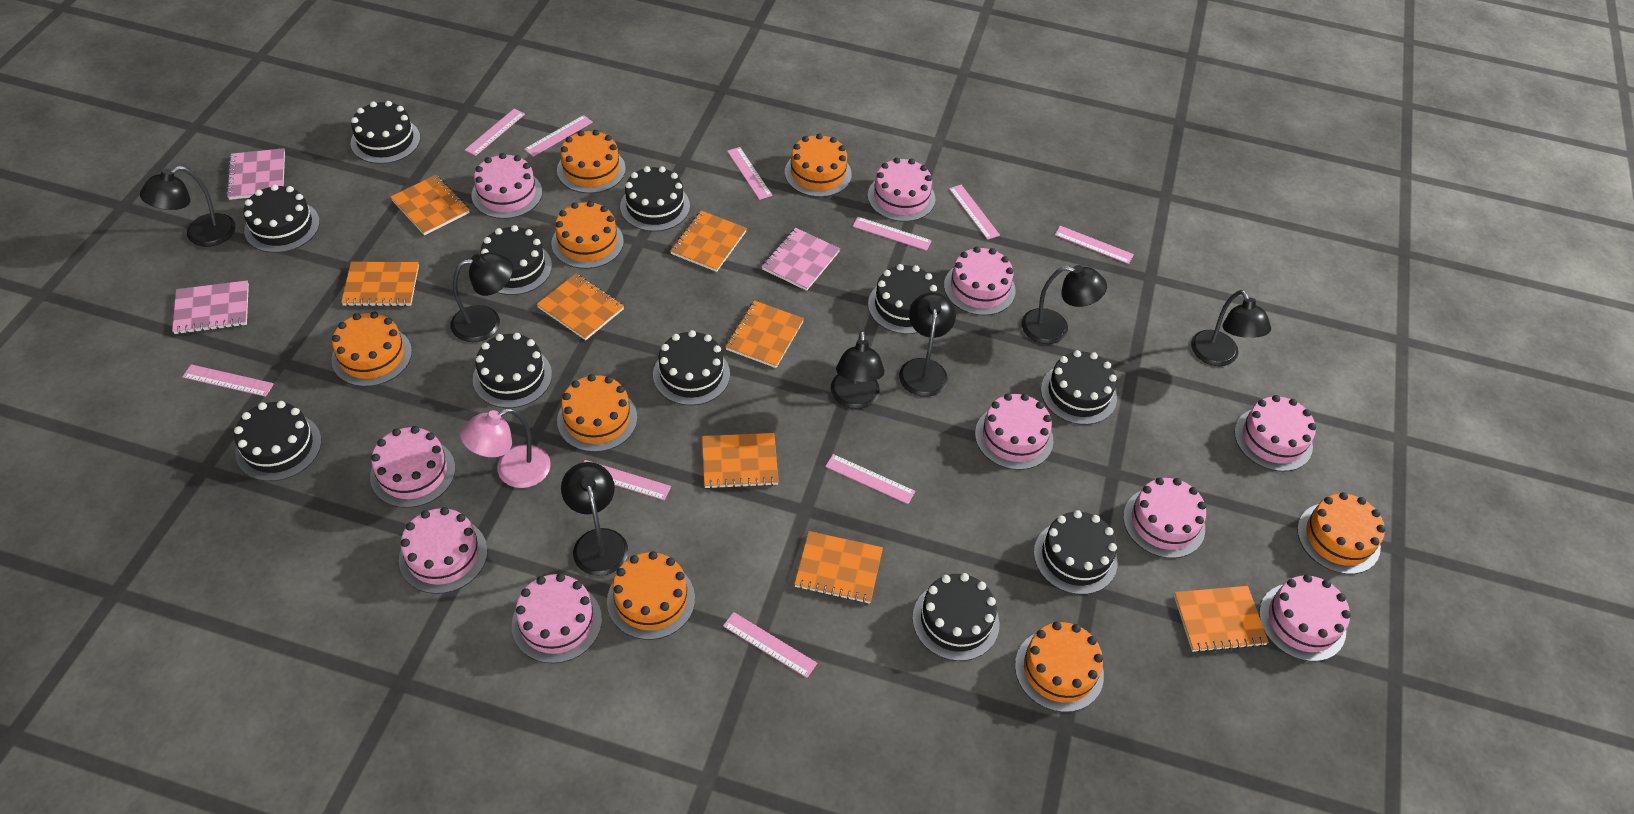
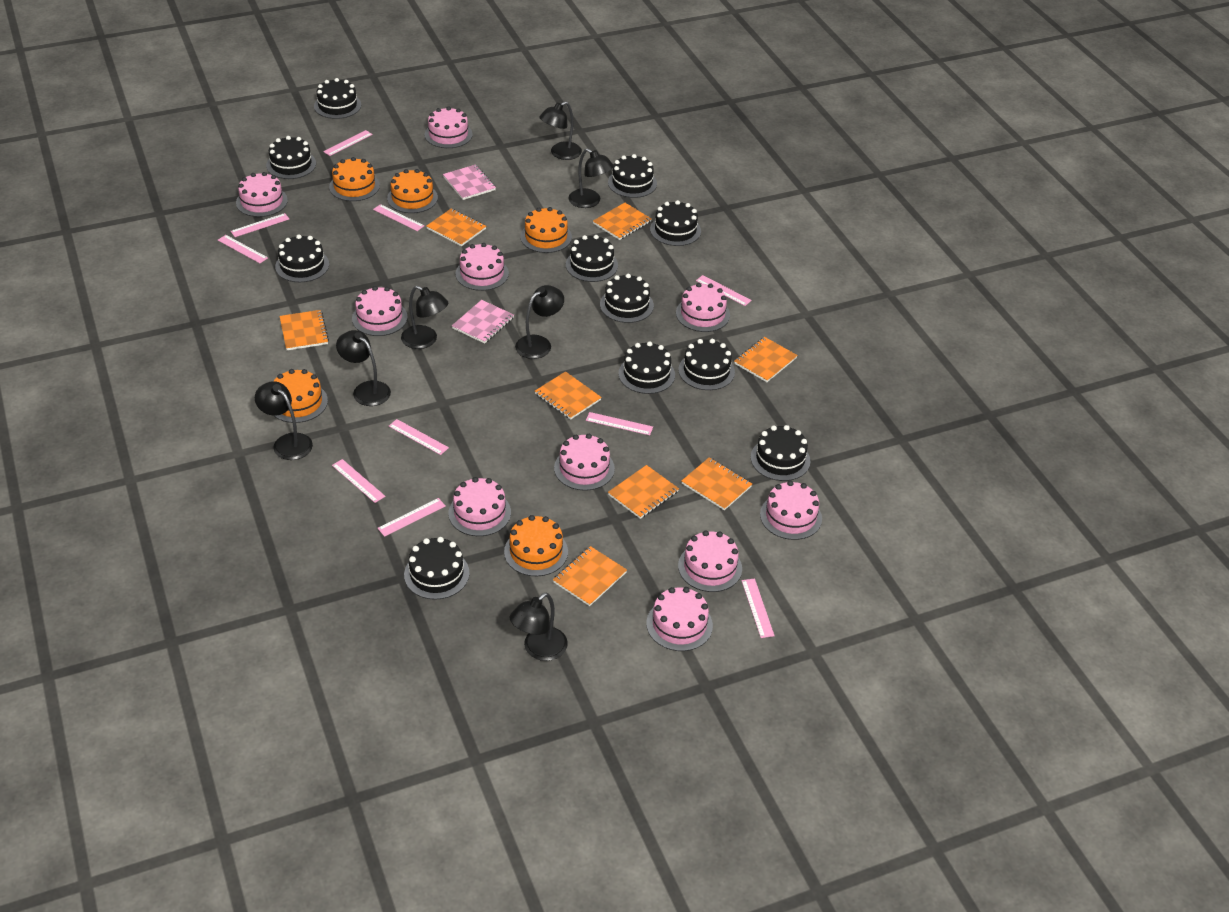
orange cake: 8 -> 5
pink lamp: 1 -> 0
pink notebook: 3 -> 2

